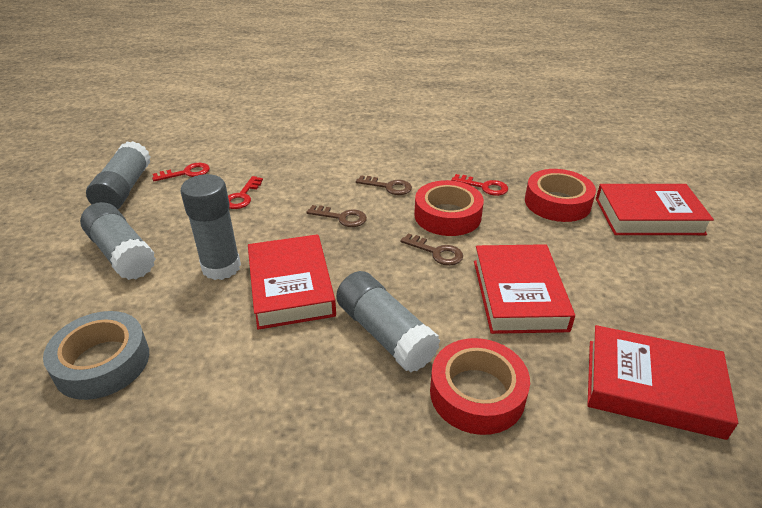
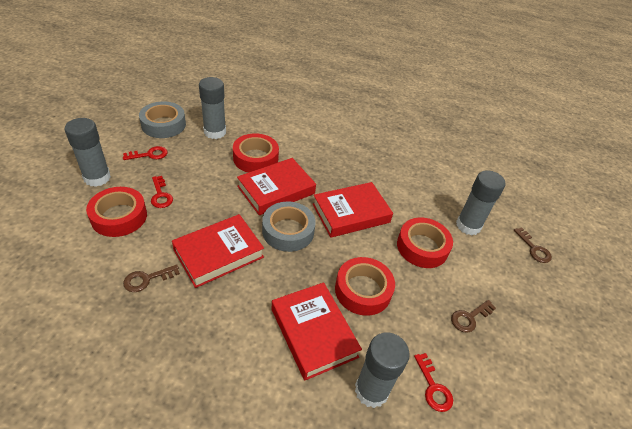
grey tape: 1 -> 2
red tape: 3 -> 4

